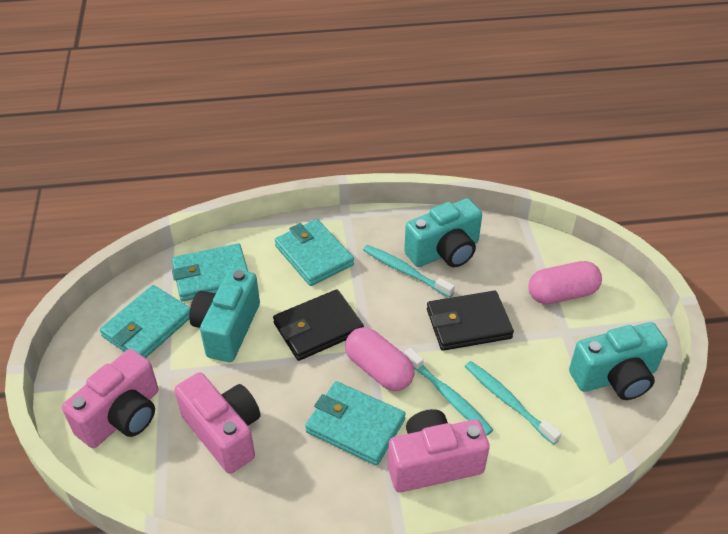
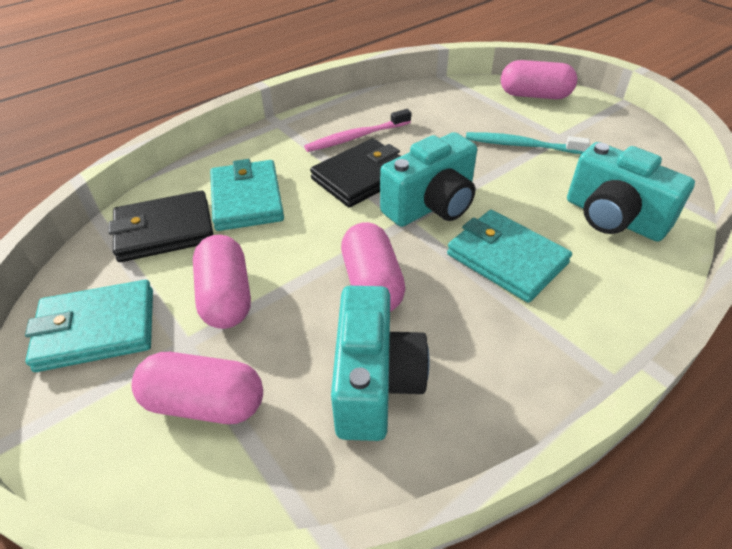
pink camera: 3 -> 0
pink capsule: 2 -> 4
pink toothbrush: 0 -> 1
turquoise toothbrush: 3 -> 1
turquoise wallet: 4 -> 3

